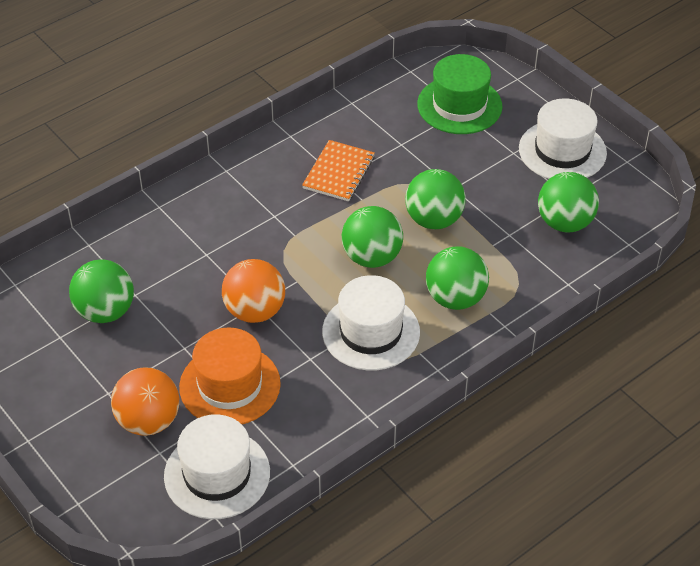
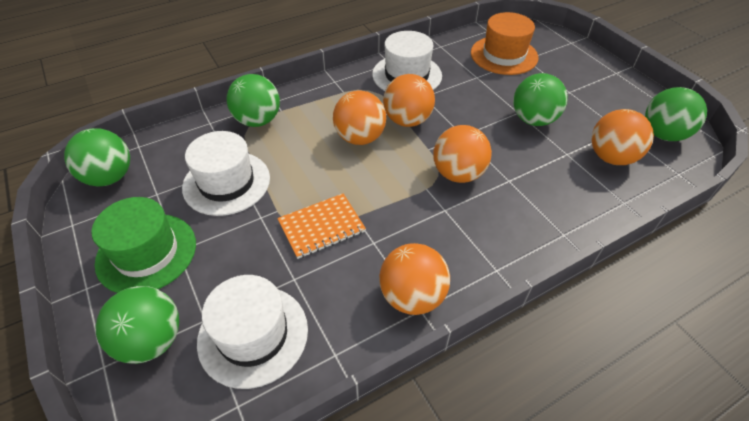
orange ball: 2 -> 5

